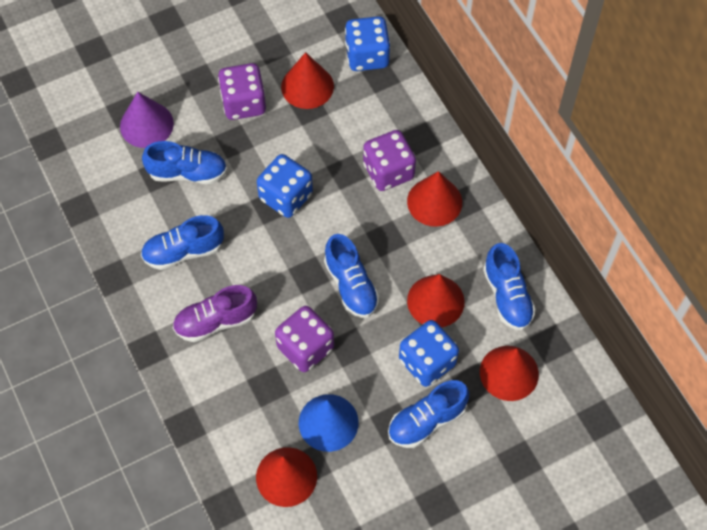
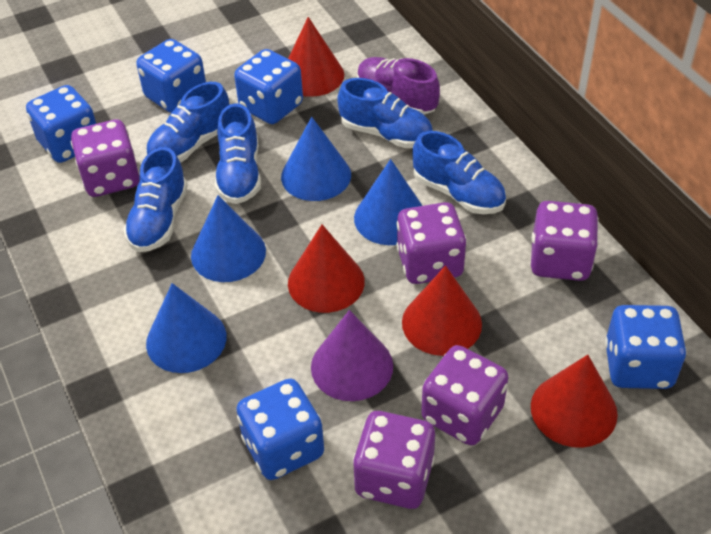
blue cone: 1 -> 4
blue dice: 3 -> 5
purple dice: 3 -> 5
red cone: 5 -> 4

